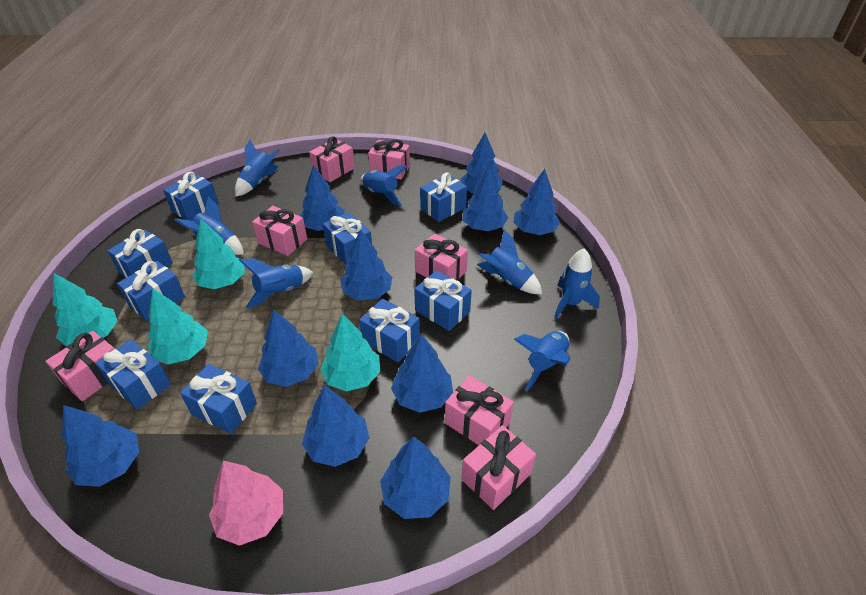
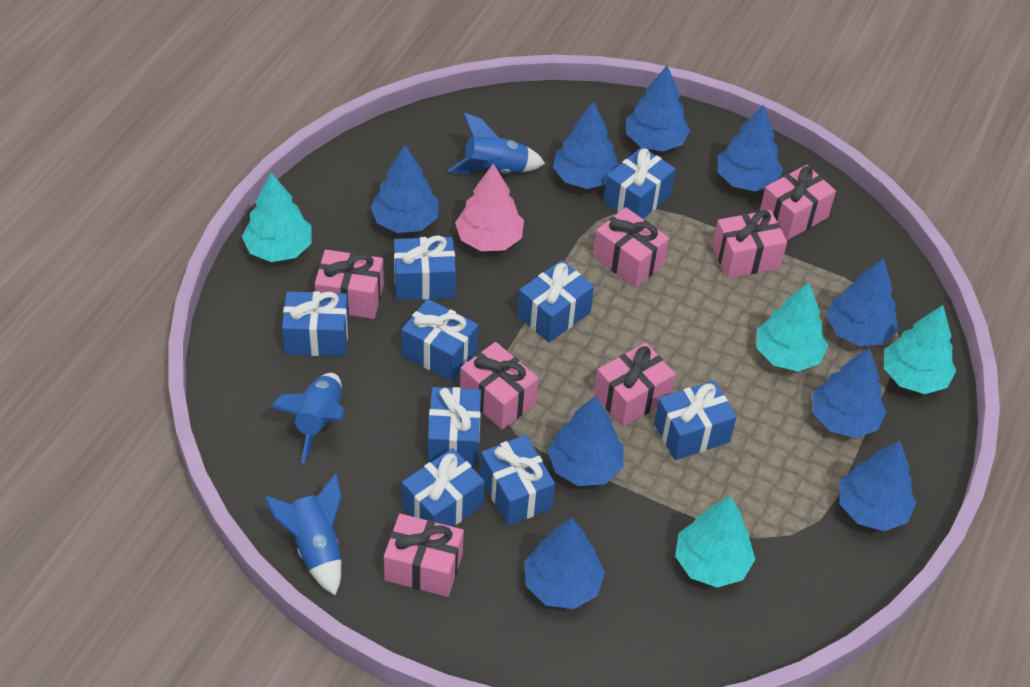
blue rocket: 7 -> 3
blue tree: 10 -> 9

